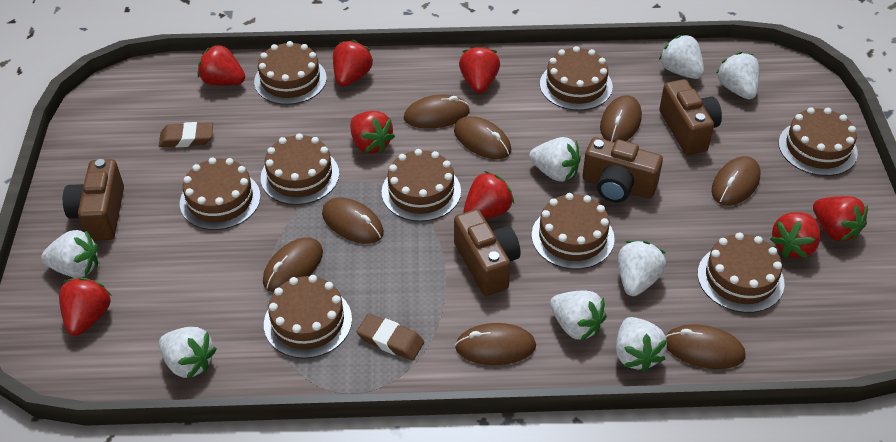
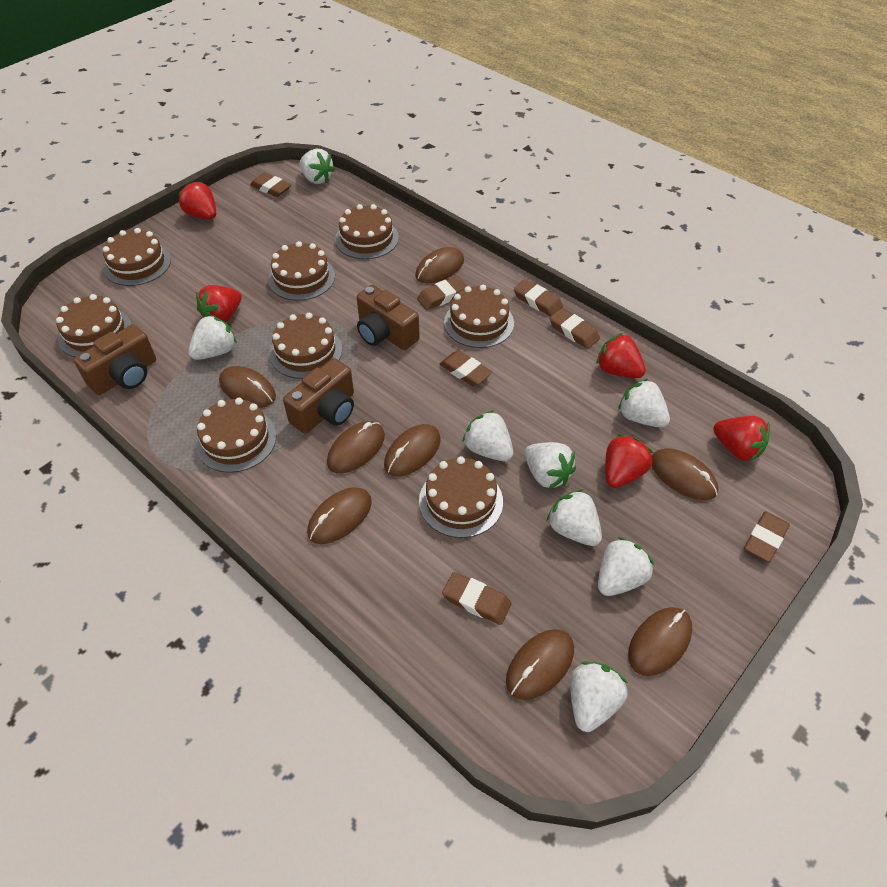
brown cake: 9 -> 8
brown camera: 4 -> 3
brown eraser: 2 -> 7
red strawberry: 8 -> 5

